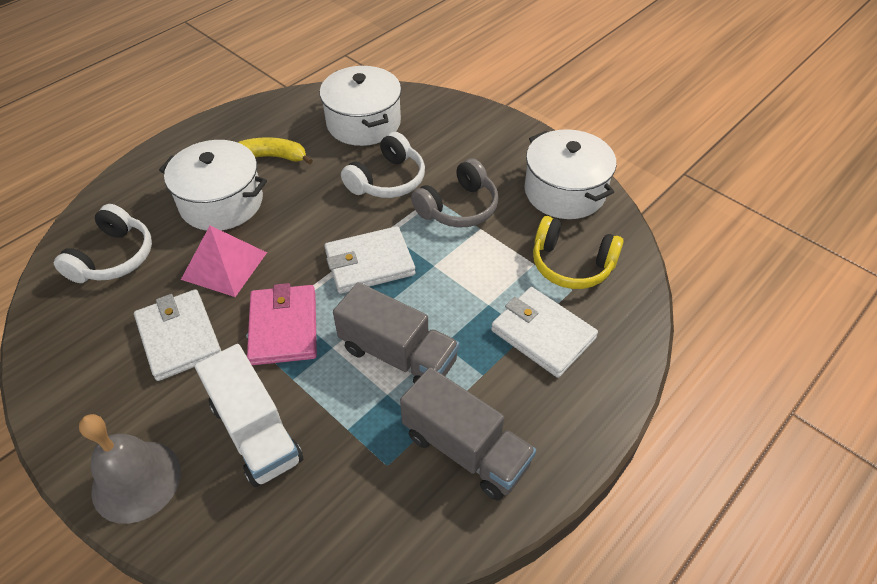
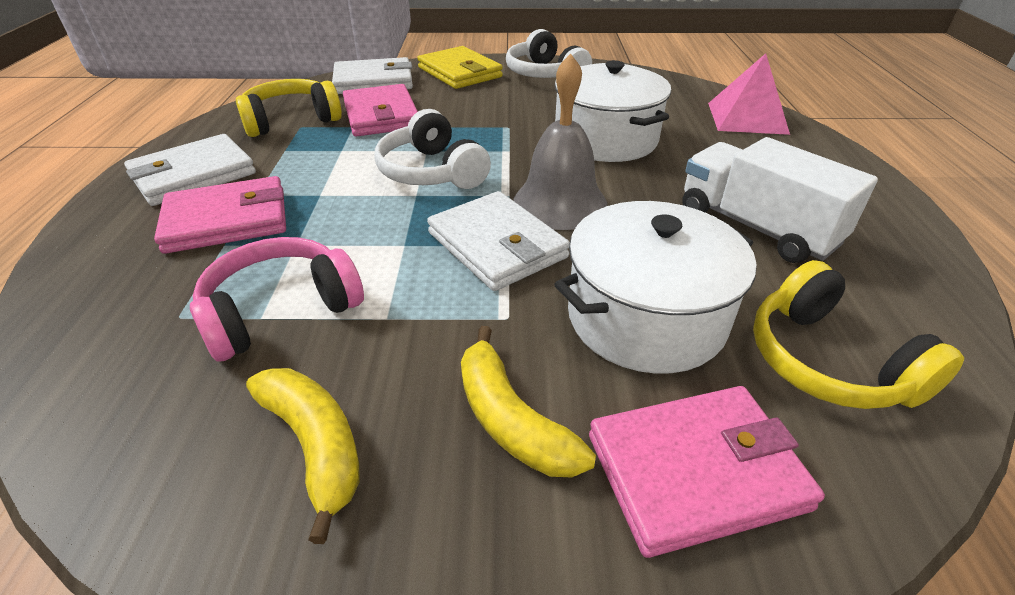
grey headphones: 1 -> 0
grey truck: 2 -> 0
pink headphones: 0 -> 1
pink wallet: 1 -> 3
white pot: 3 -> 2
yellow banana: 1 -> 2
yellow headphones: 1 -> 2
yellow wallet: 0 -> 1

